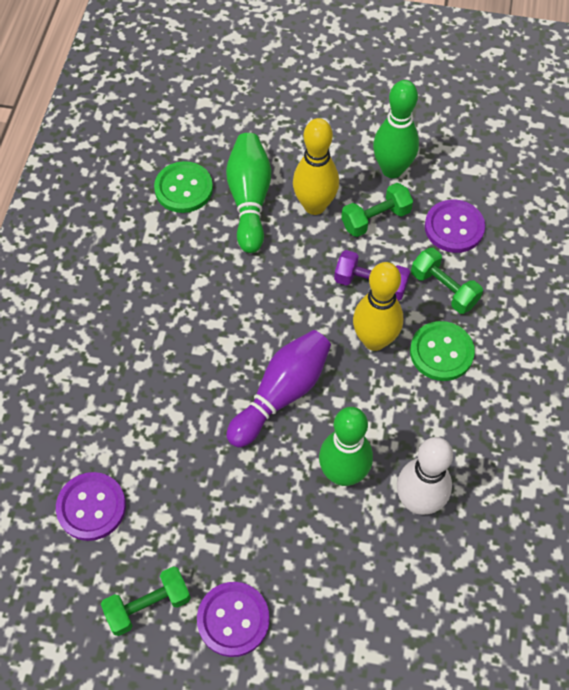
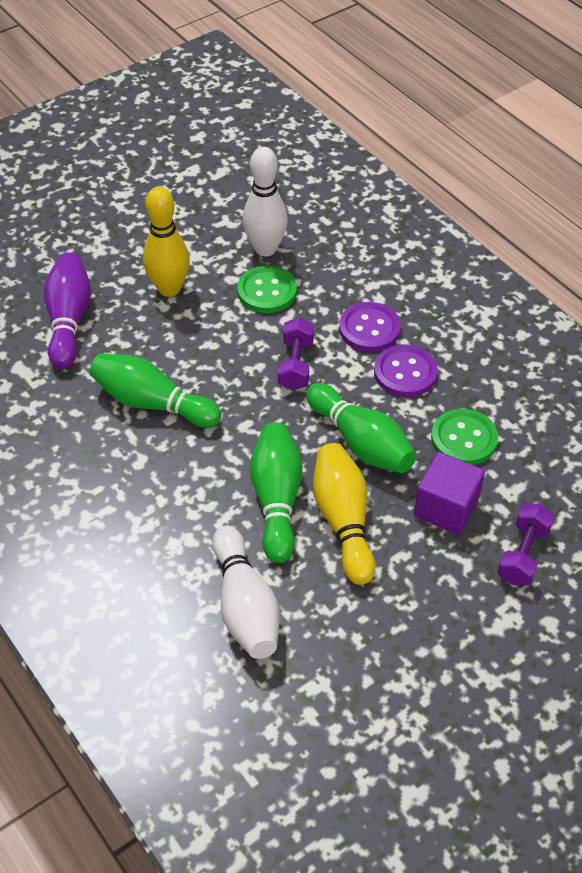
green dumbbell: 3 -> 0
purple button: 3 -> 2
purple cube: 0 -> 1
purple dumbbell: 1 -> 2
white bowling pin: 1 -> 2

